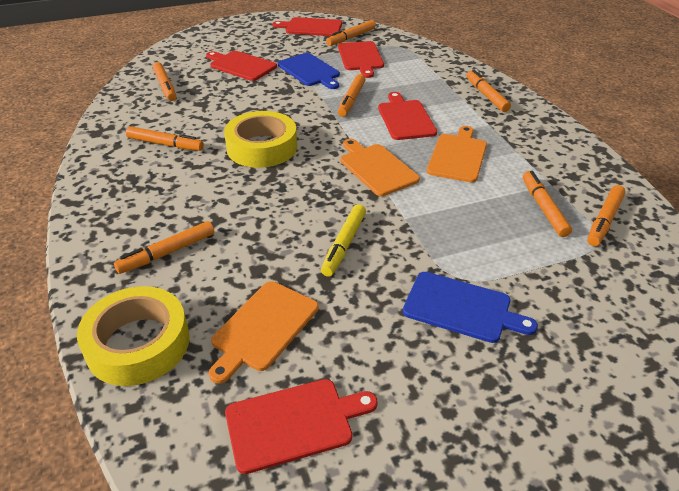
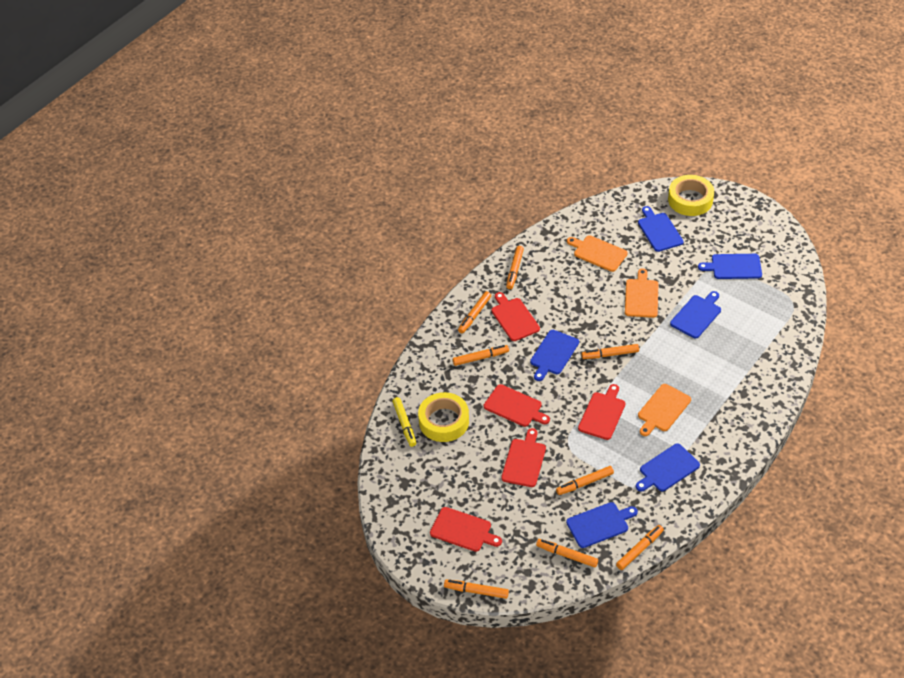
blue cutting board: 2 -> 6

